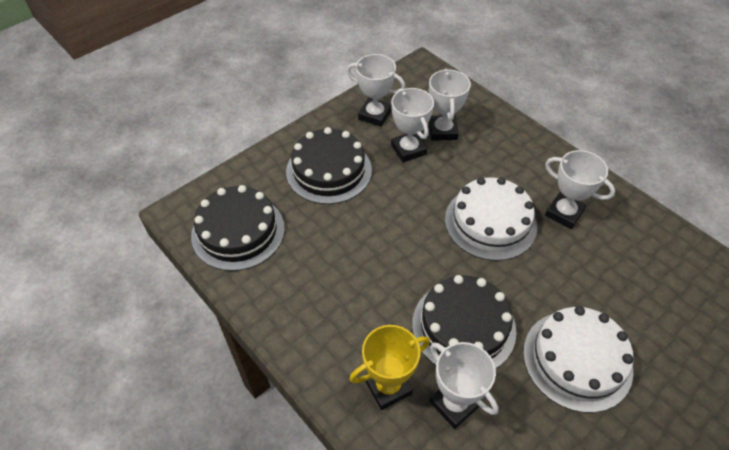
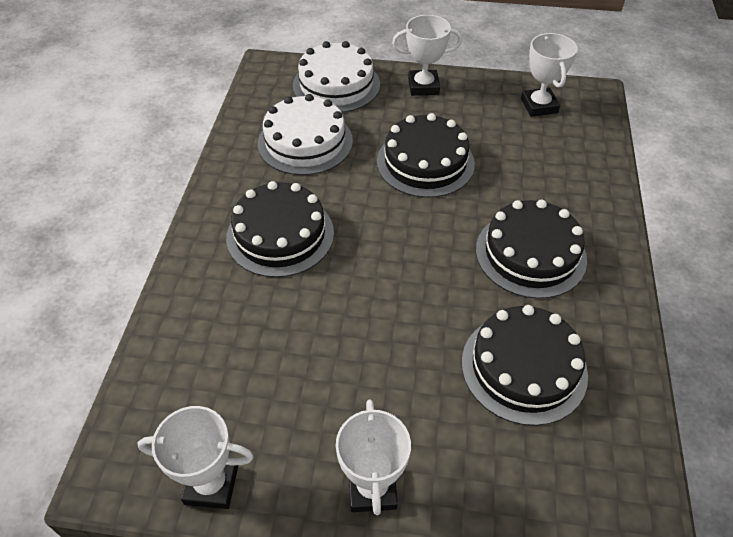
black cake: 3 -> 4
white trophy: 5 -> 4
yellow trophy: 1 -> 0

